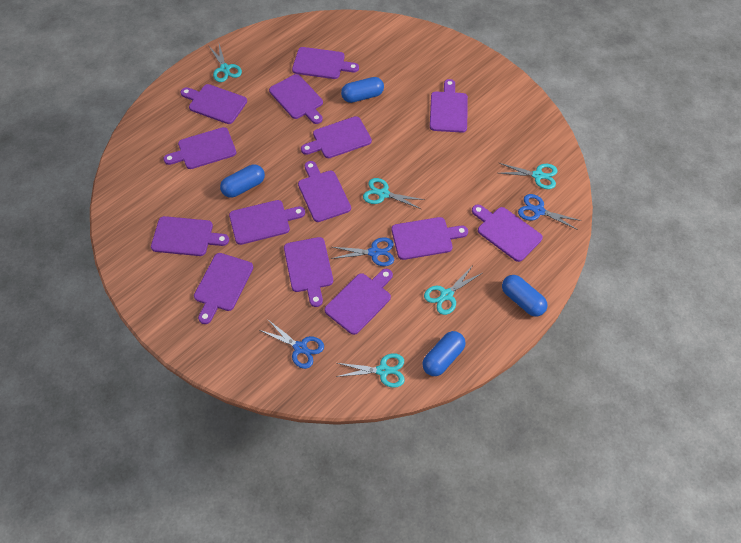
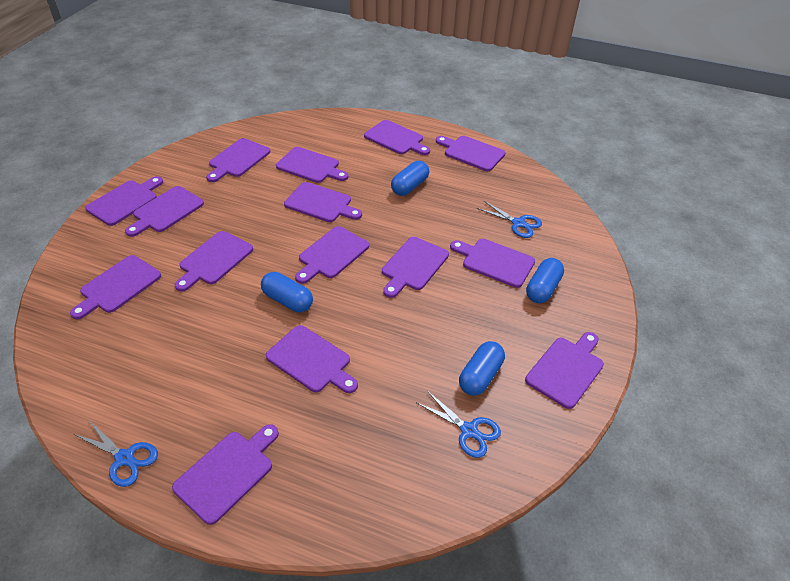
purple cutting board: 14 -> 15
turquoise scissors: 5 -> 0

